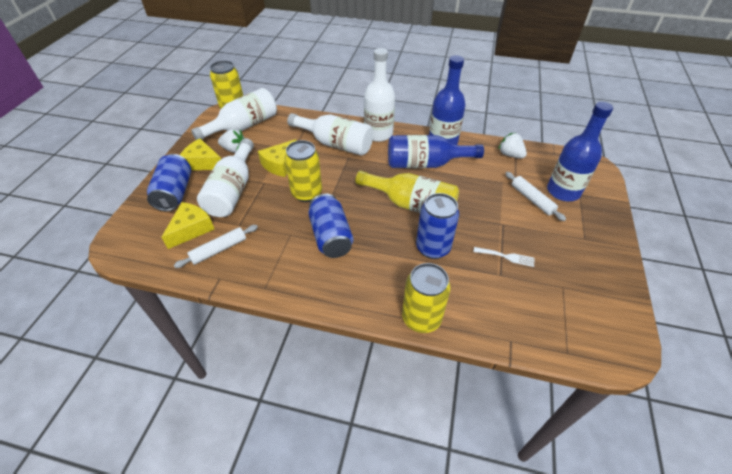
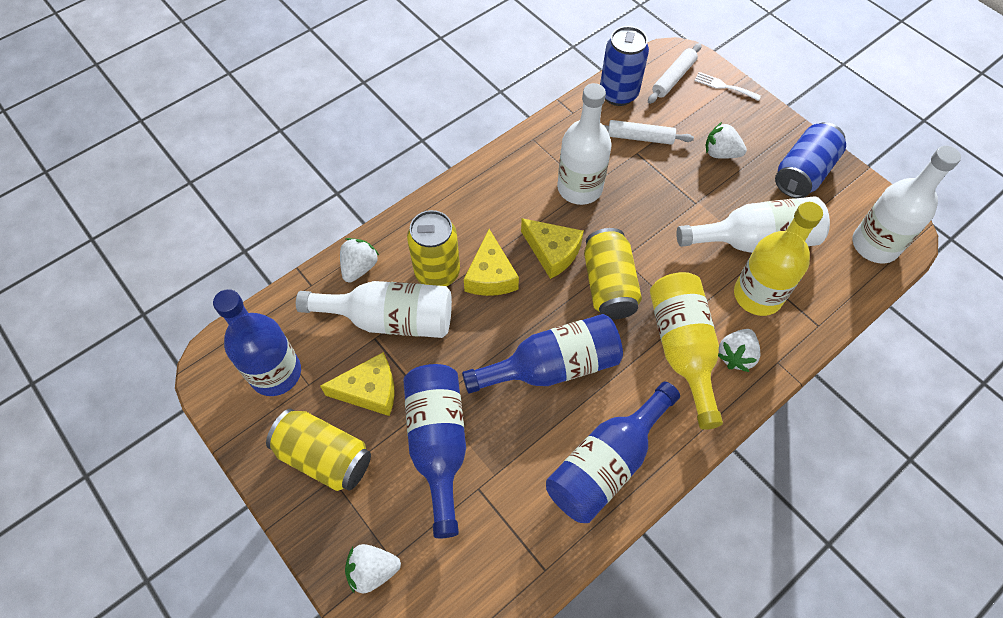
blue bottle: 3 -> 4
blue can: 3 -> 2
white strawberry: 2 -> 4
yellow bottle: 1 -> 2

